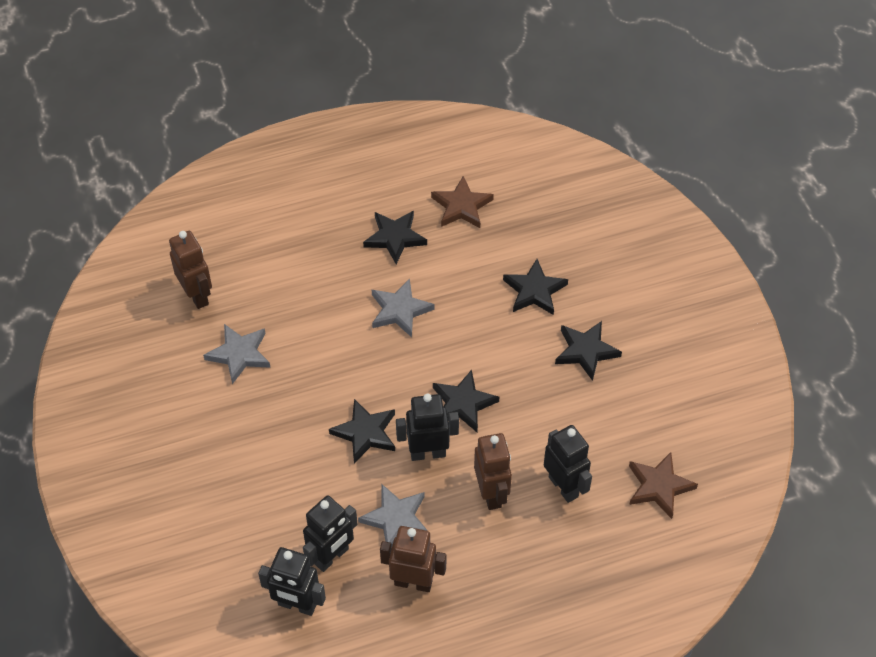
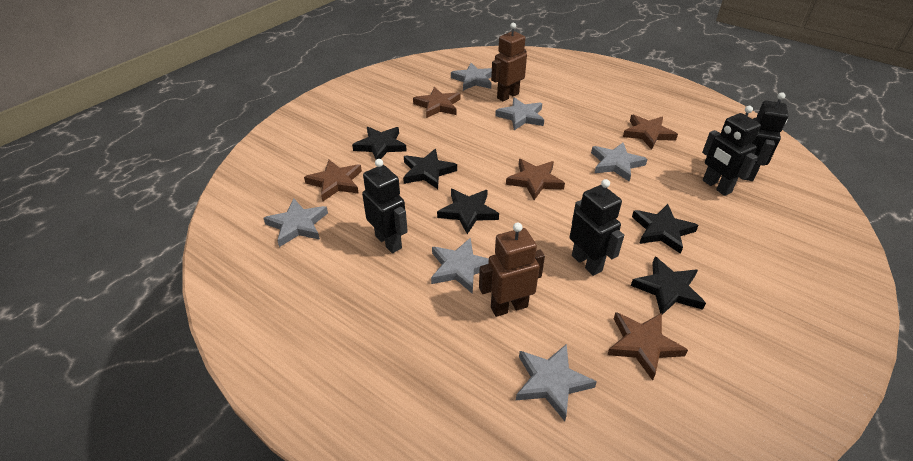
brown robot: 3 -> 2
brown star: 2 -> 5
grey star: 3 -> 6

